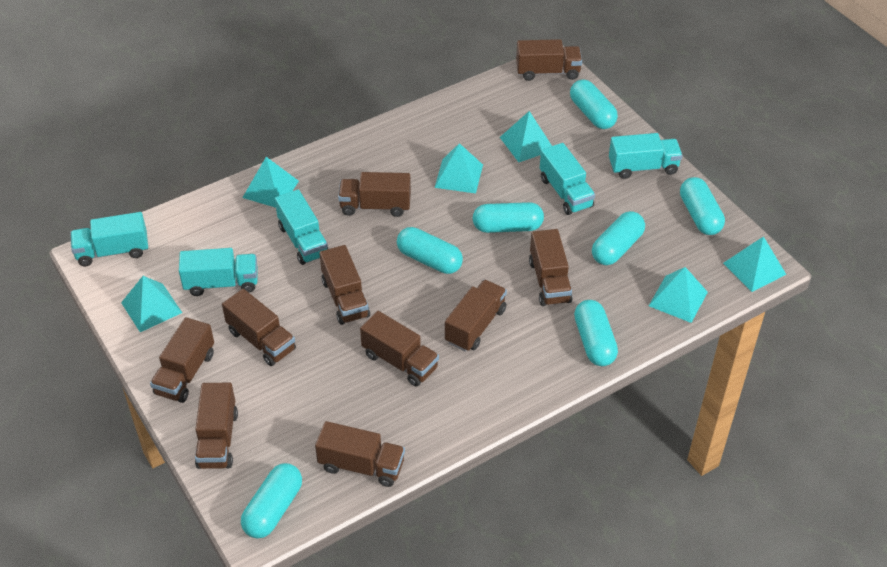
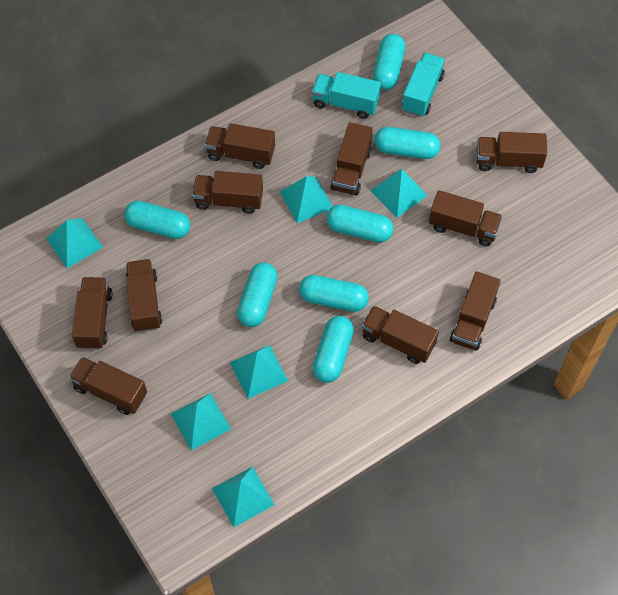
turquoise truck: 5 -> 2

